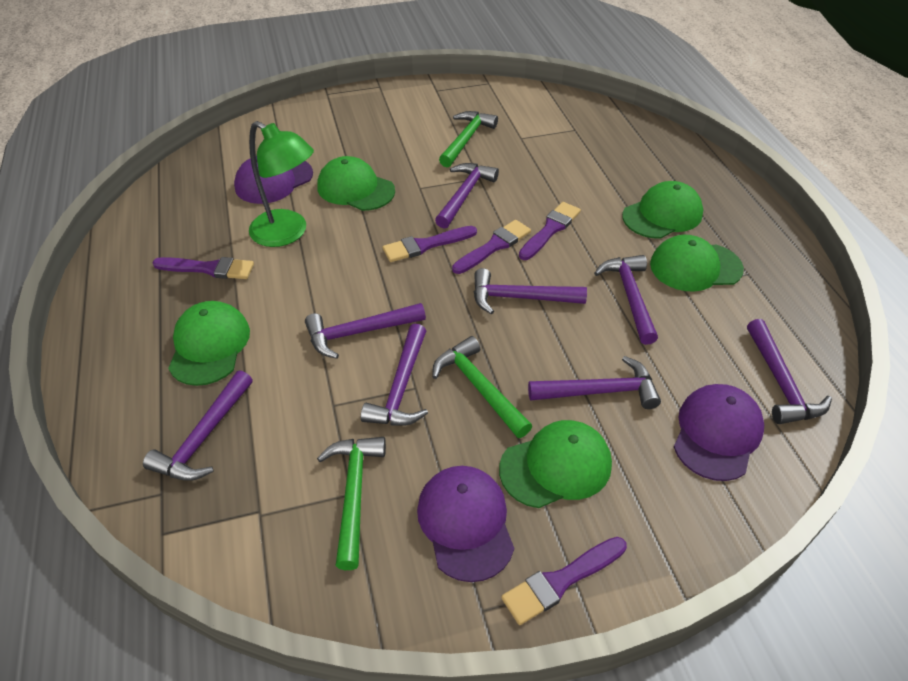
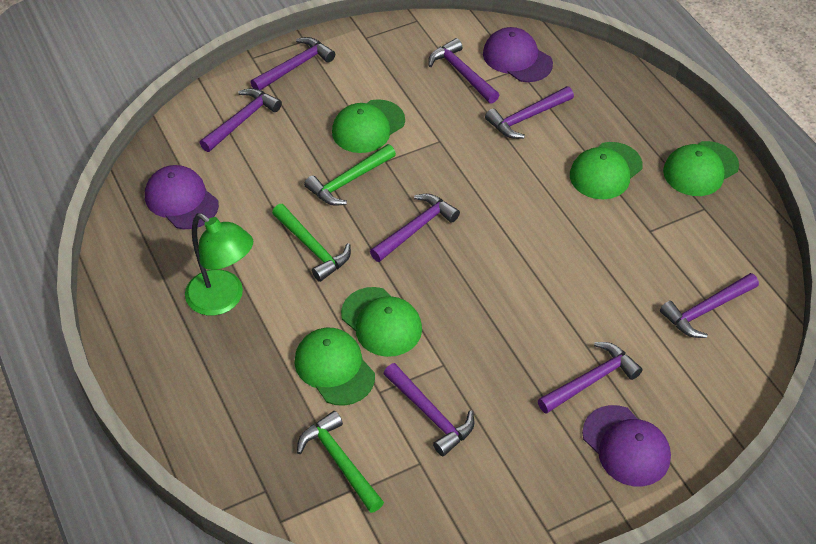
purple brush: 5 -> 0

